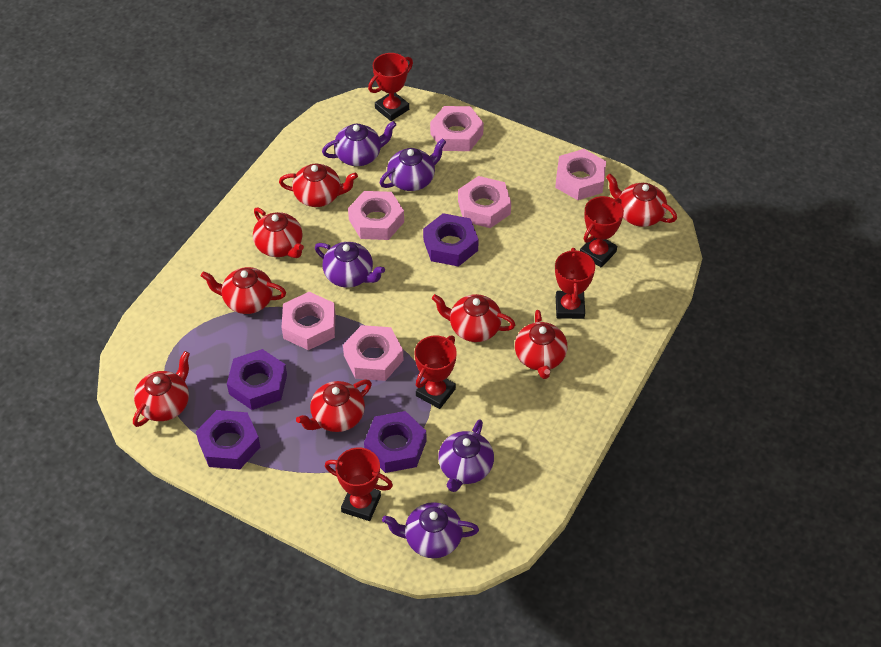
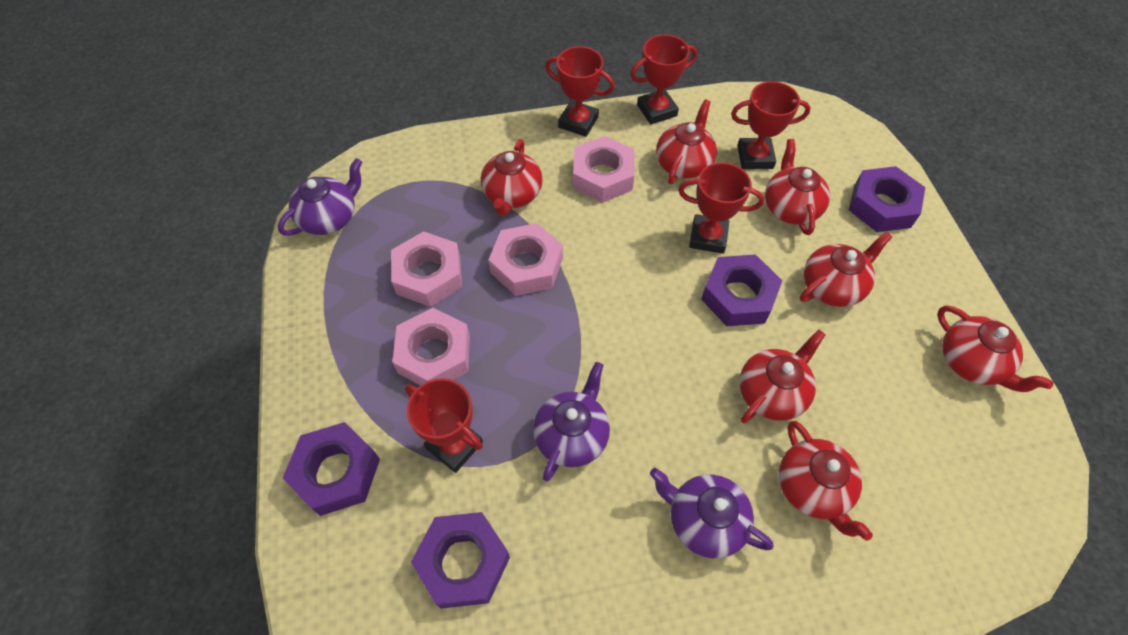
pink nut: 6 -> 4
purple teapot: 5 -> 3
red teapot: 8 -> 7

